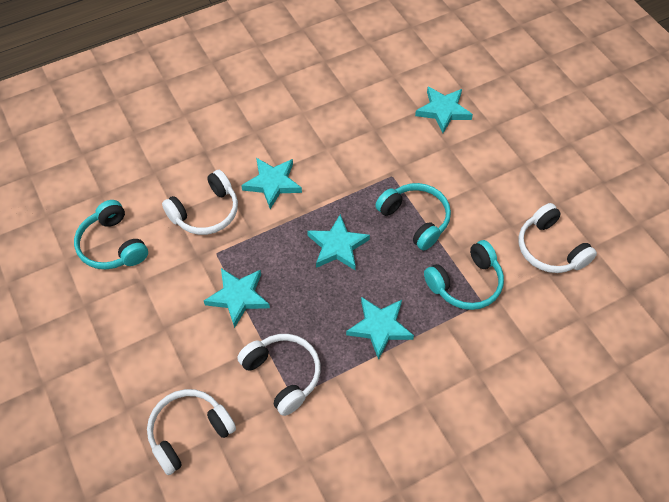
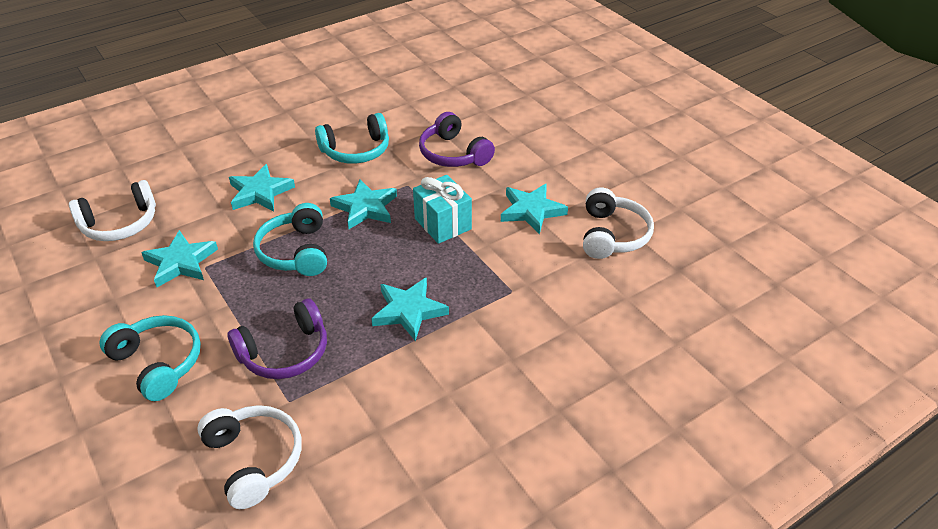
purple headphones: 0 -> 2
turquoise gift: 0 -> 1
white headphones: 4 -> 3

